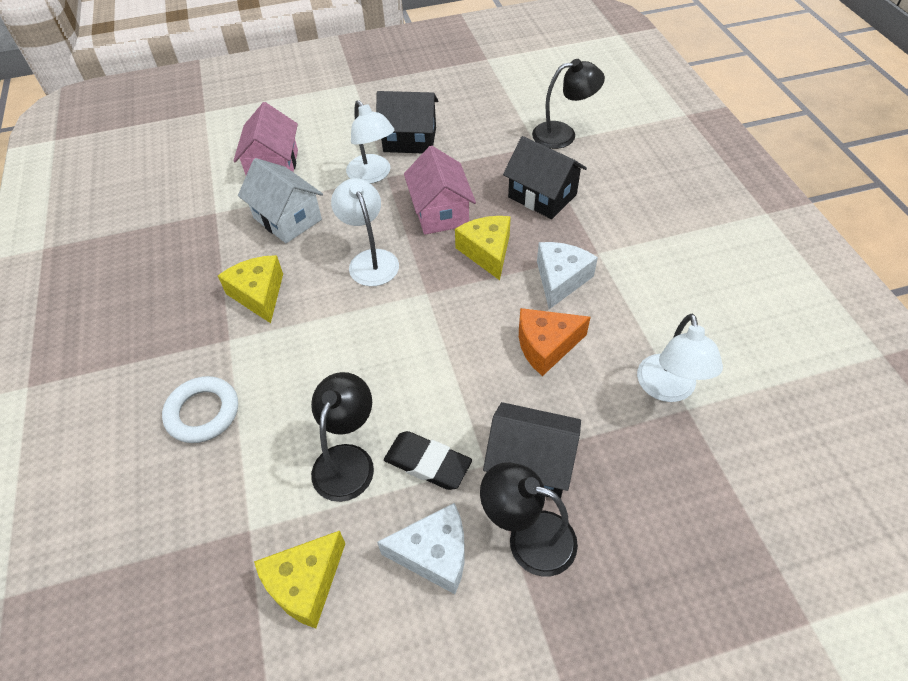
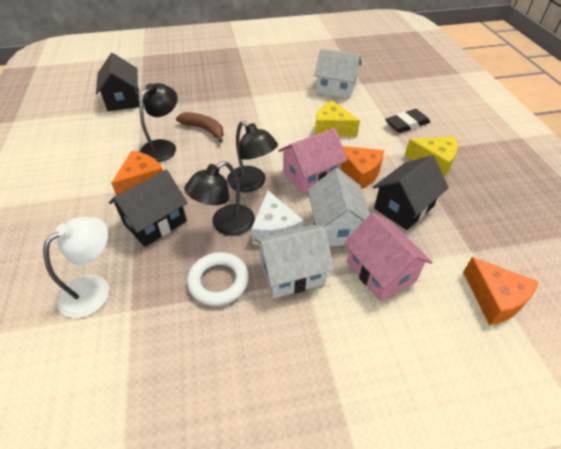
brown banana: 0 -> 1
orange cheese: 1 -> 3
white cheese: 2 -> 1
white house: 1 -> 3
white lamp: 3 -> 1
yellow cheese: 3 -> 2

